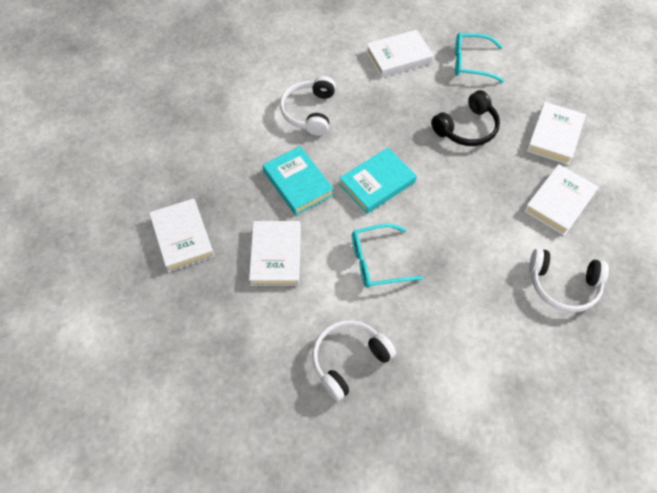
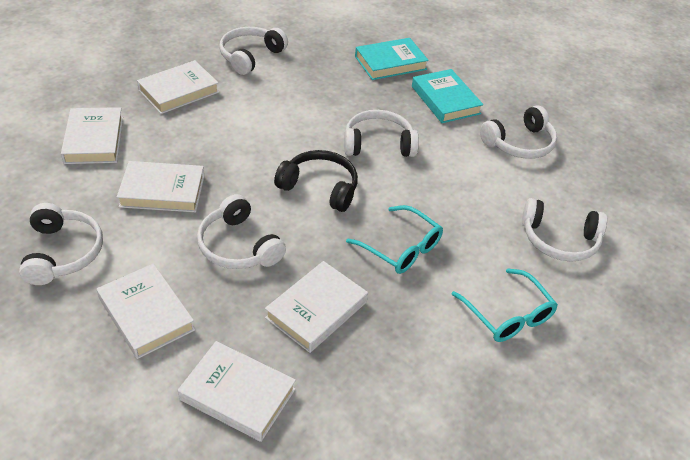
white book: 5 -> 6
white headphones: 3 -> 6

